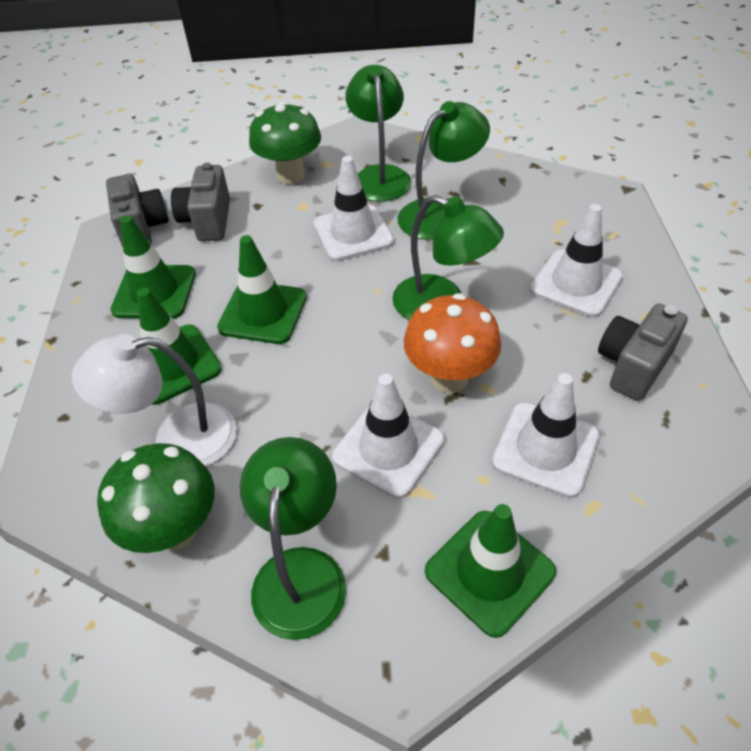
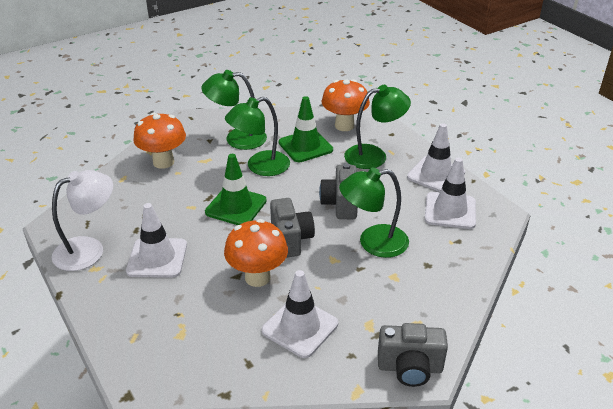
green mushroom: 2 -> 0
green traffic cone: 4 -> 2
orange mushroom: 1 -> 3

